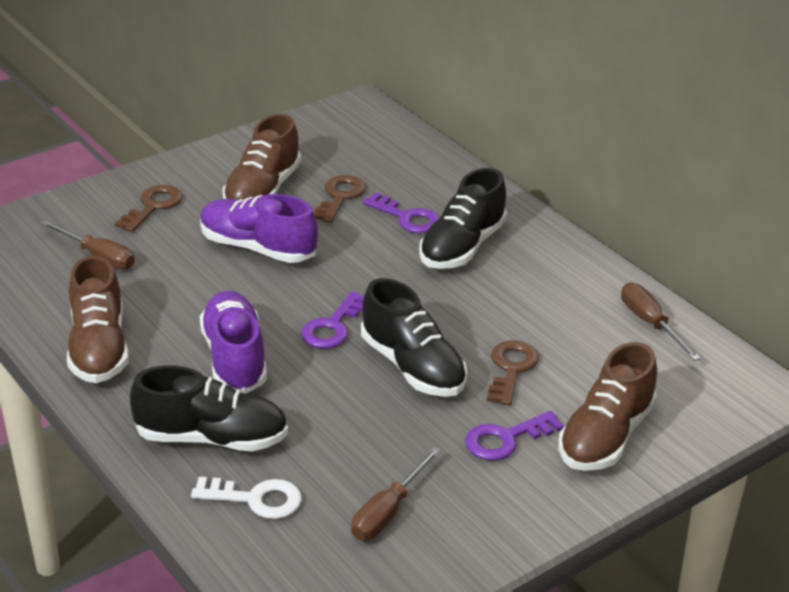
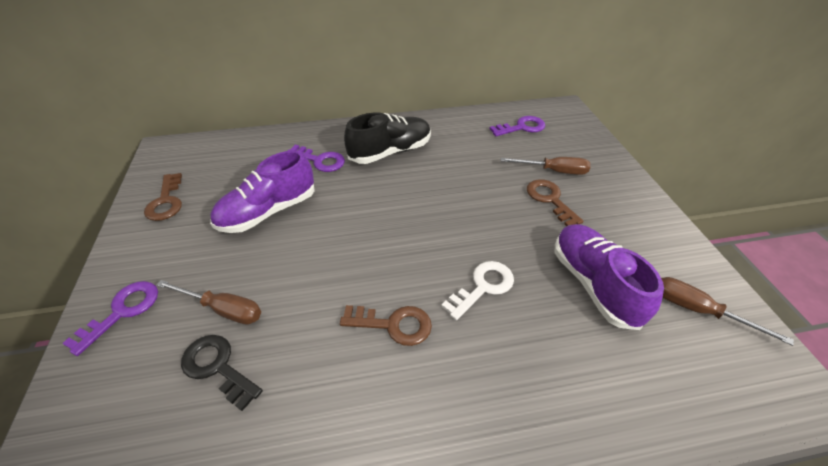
black key: 0 -> 1
black shoe: 3 -> 1
brown shoe: 3 -> 0

